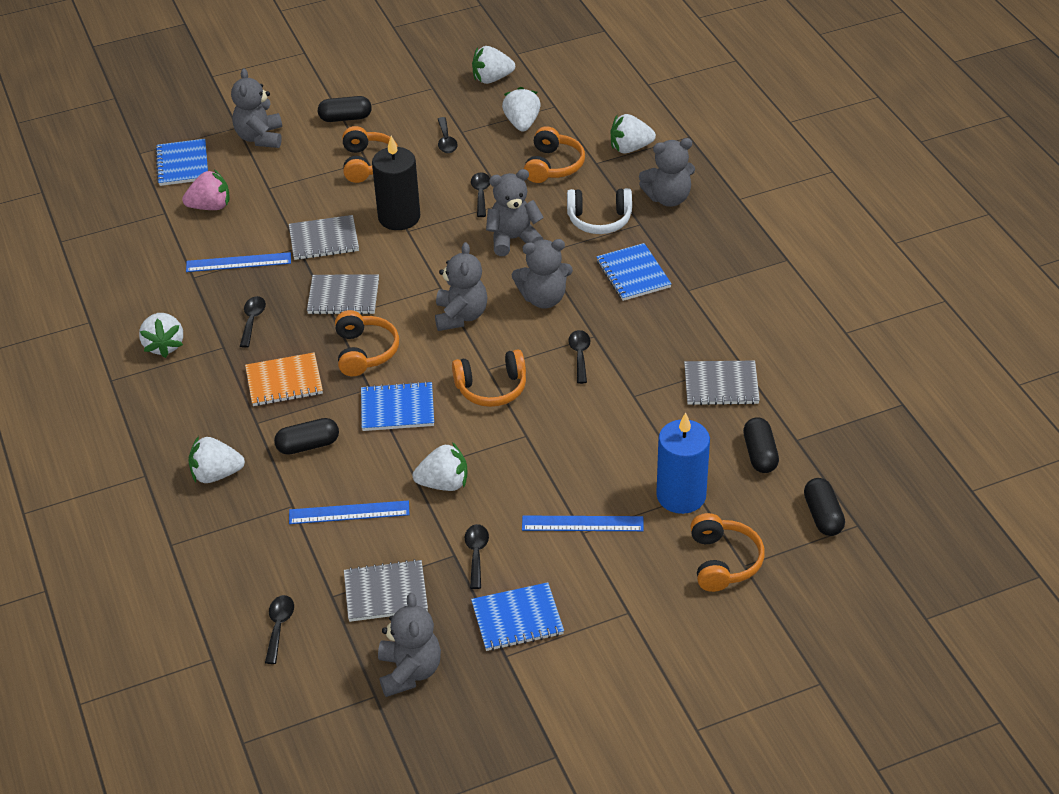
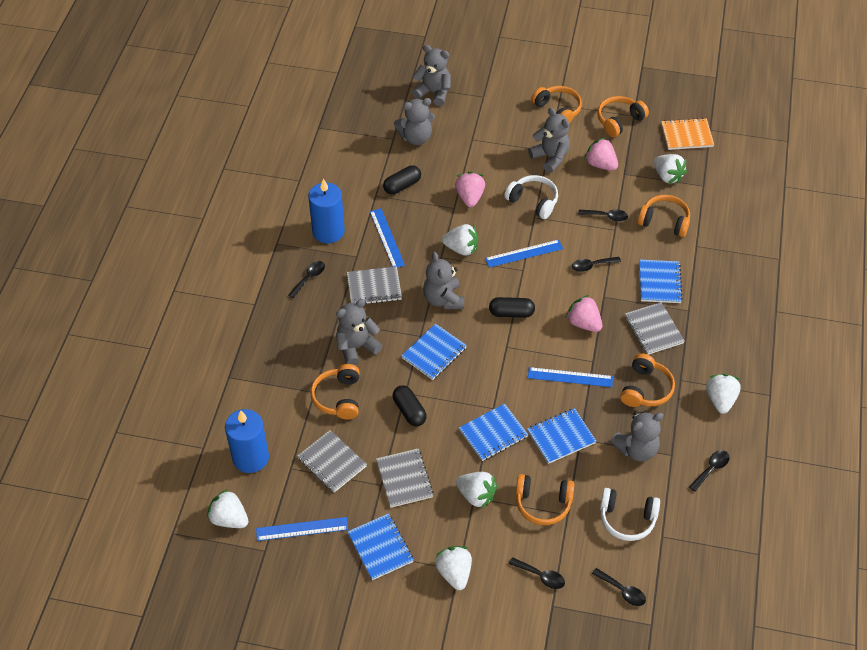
black candle: 1 -> 0
black capsule: 4 -> 3
blue candle: 1 -> 2
blue notebook: 4 -> 5
blue ruler: 3 -> 4
orange headphones: 5 -> 6
pink strawberry: 1 -> 3
white headphones: 1 -> 2

